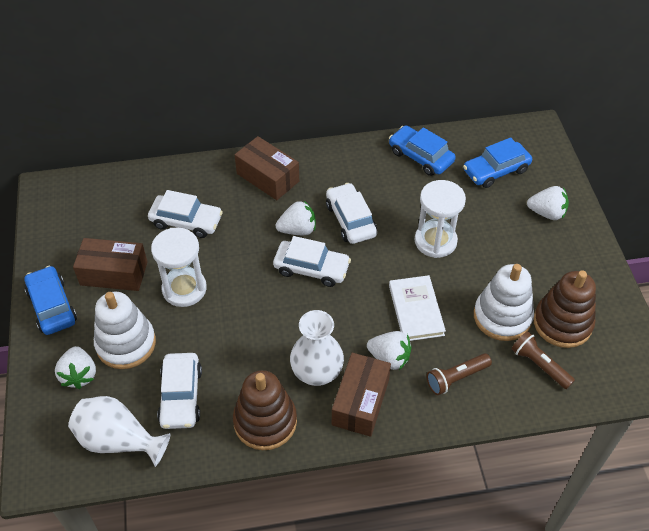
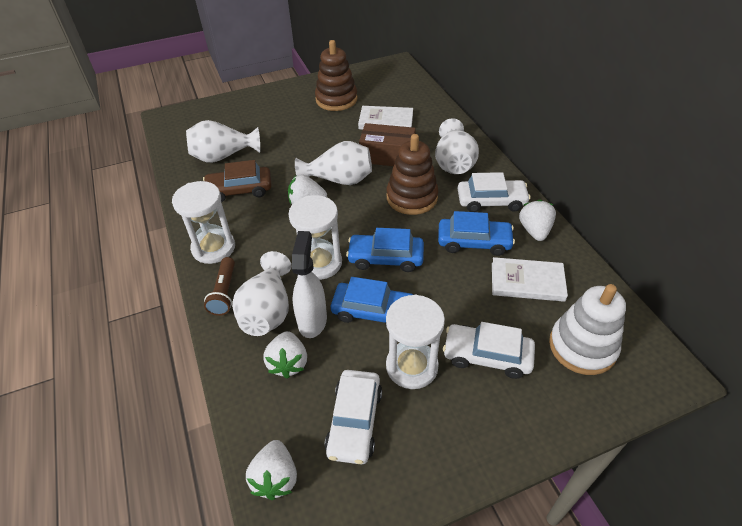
brown box: 3 -> 1
brown car: 0 -> 1
brown flashlight: 2 -> 1
white book: 1 -> 2
white car: 4 -> 3
white hourglass: 2 -> 3
white spray bottle: 0 -> 1
white stacking toy: 2 -> 1
white vase: 2 -> 4

